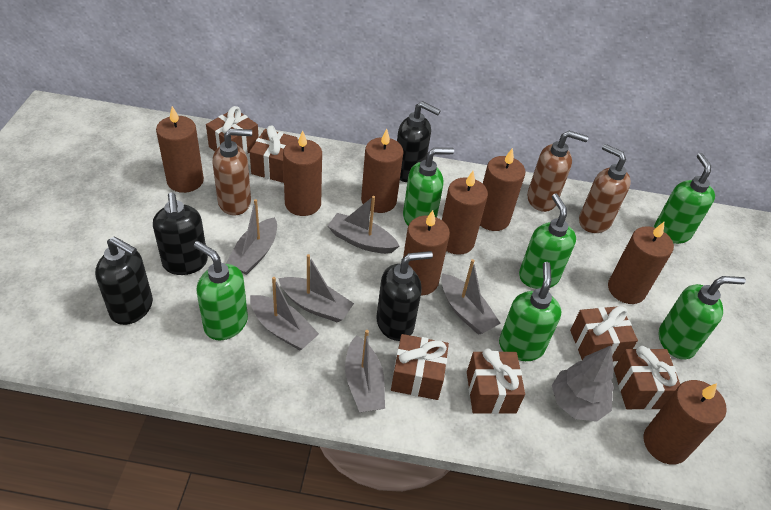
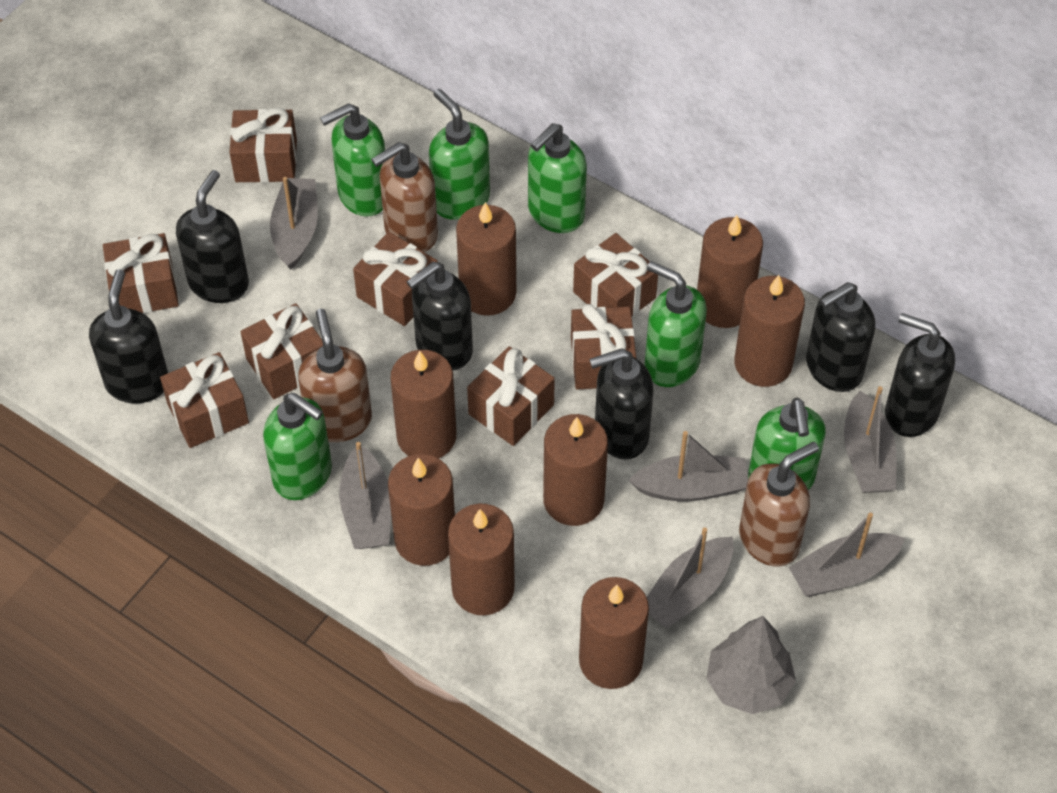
black soap dispenser: 4 -> 6
brown gift: 6 -> 8

